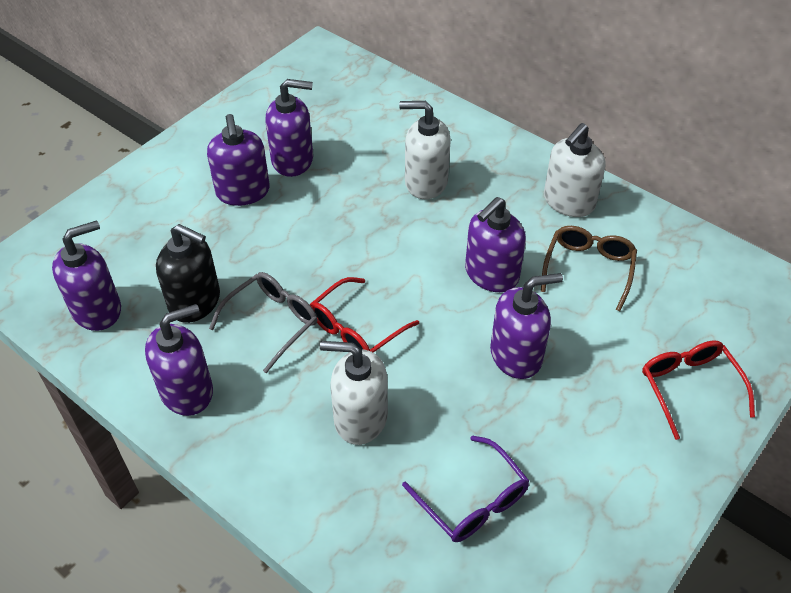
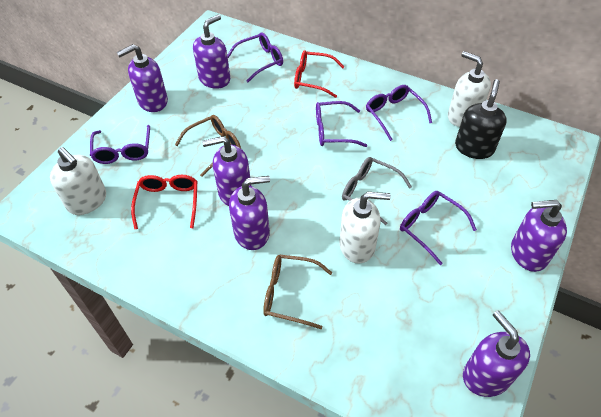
brown glasses: 1 -> 2
purple glasses: 1 -> 5

